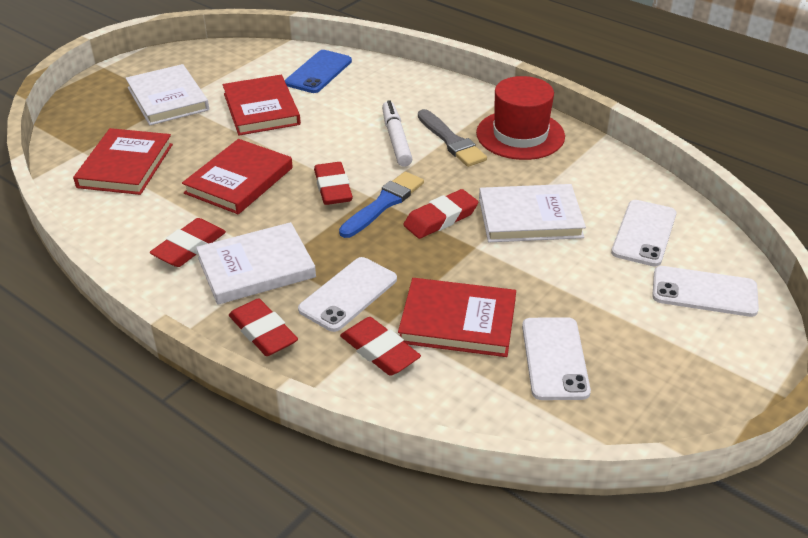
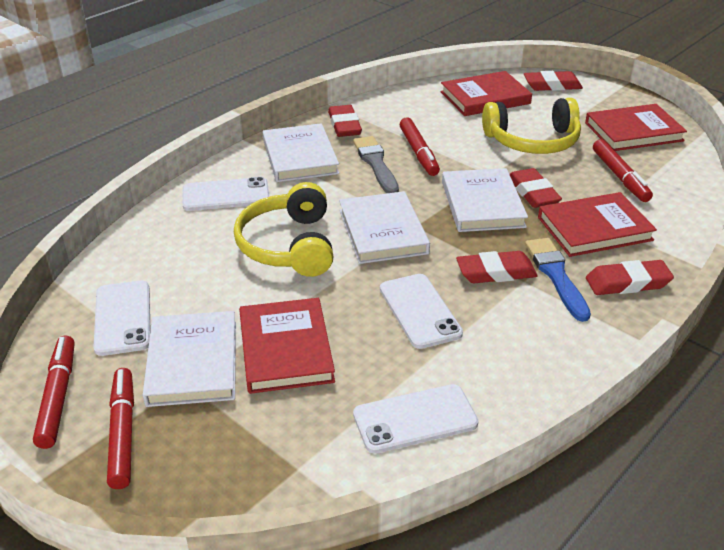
blue phone: 1 -> 0
red hat: 1 -> 0
red marker: 0 -> 4
white book: 3 -> 4
white marker: 1 -> 0
yellow headphones: 0 -> 2

